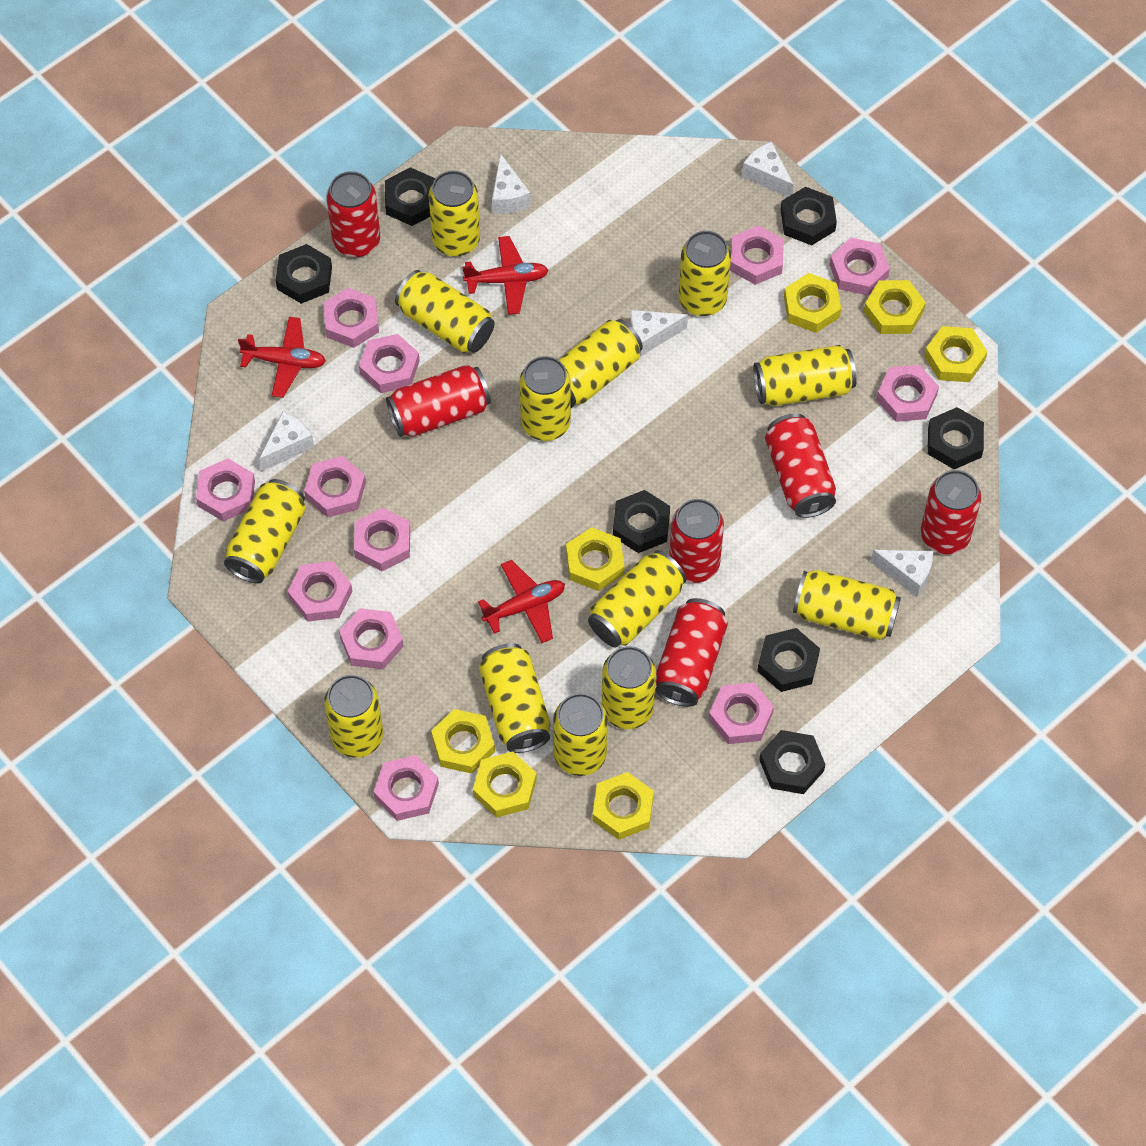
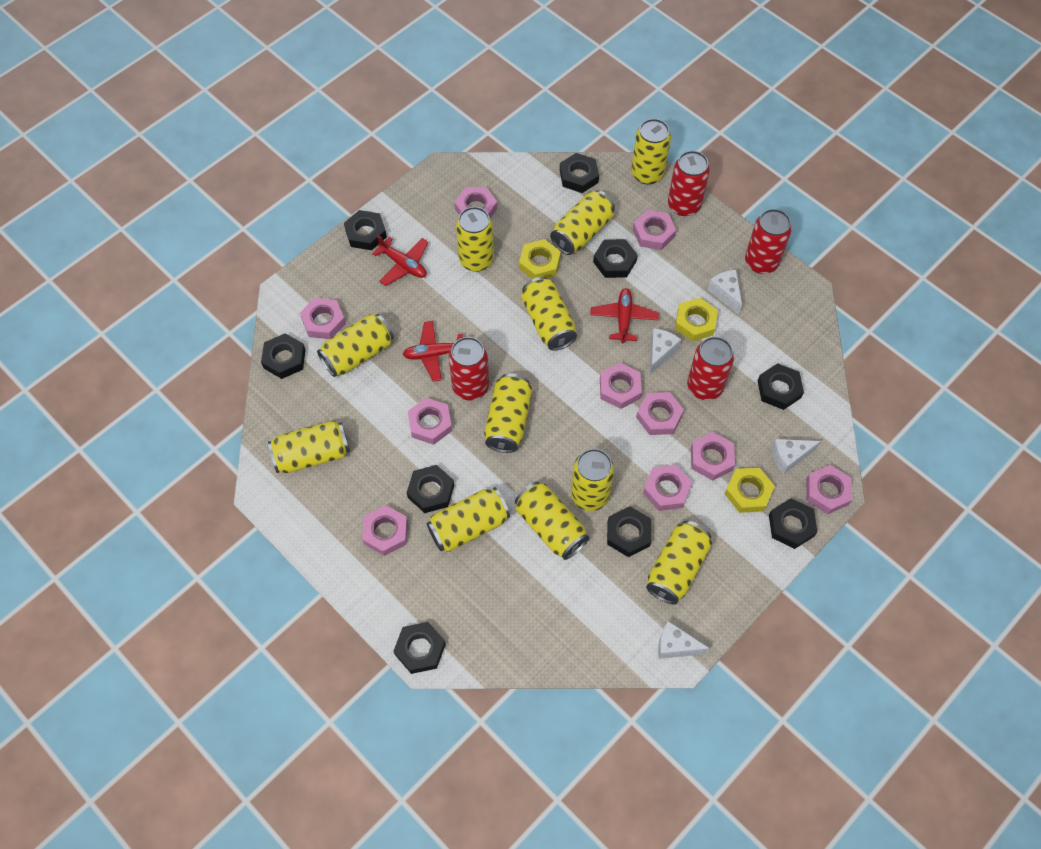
black nut: 7 -> 9
pink nut: 12 -> 10
red can: 6 -> 4
white cheese: 5 -> 4
yellow can: 13 -> 11
yellow nut: 7 -> 3

